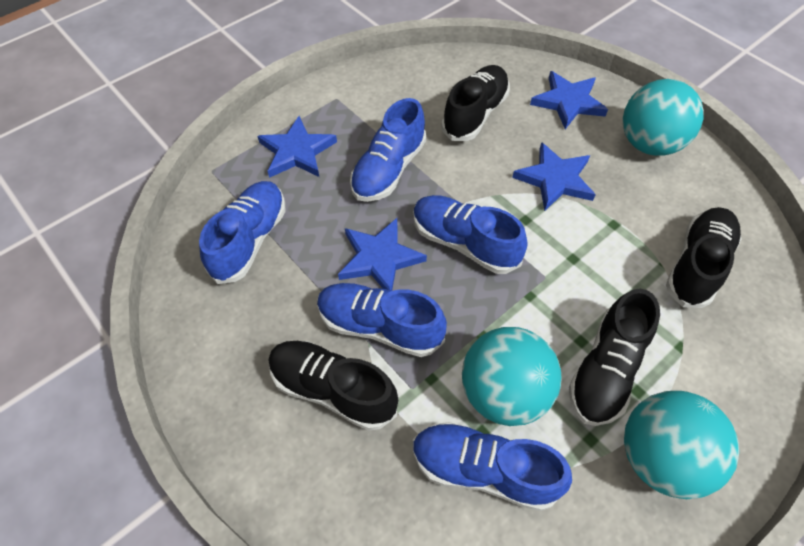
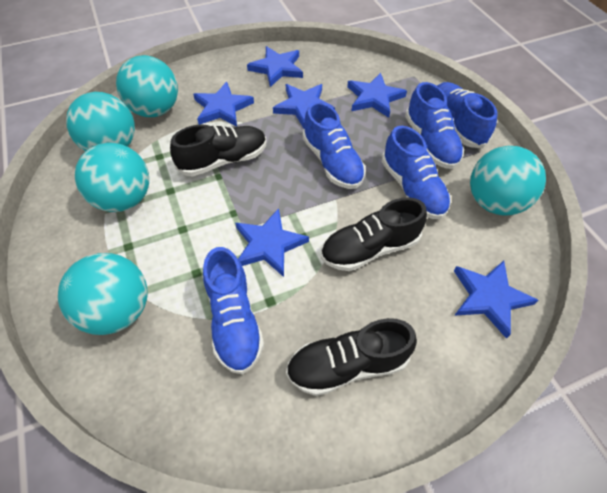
black shoe: 4 -> 3
blue star: 4 -> 6
turquoise ball: 3 -> 5

